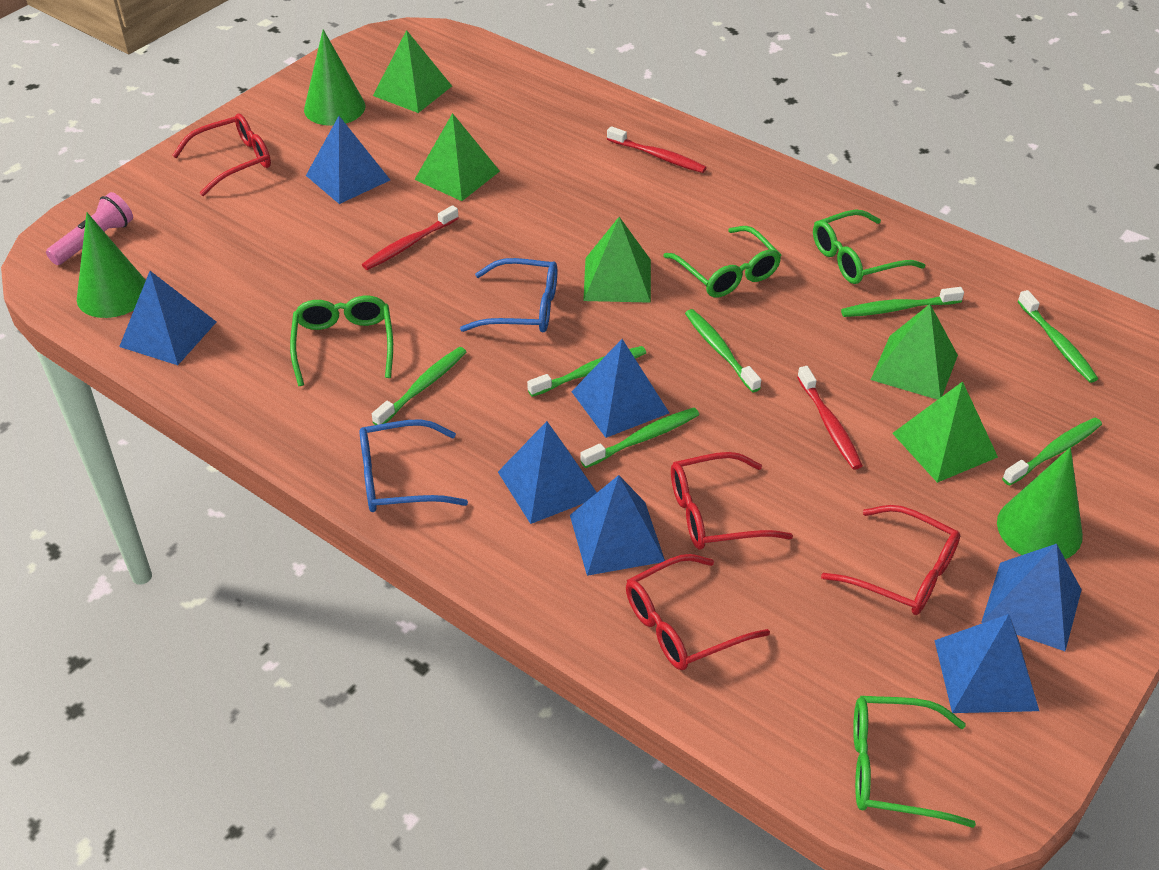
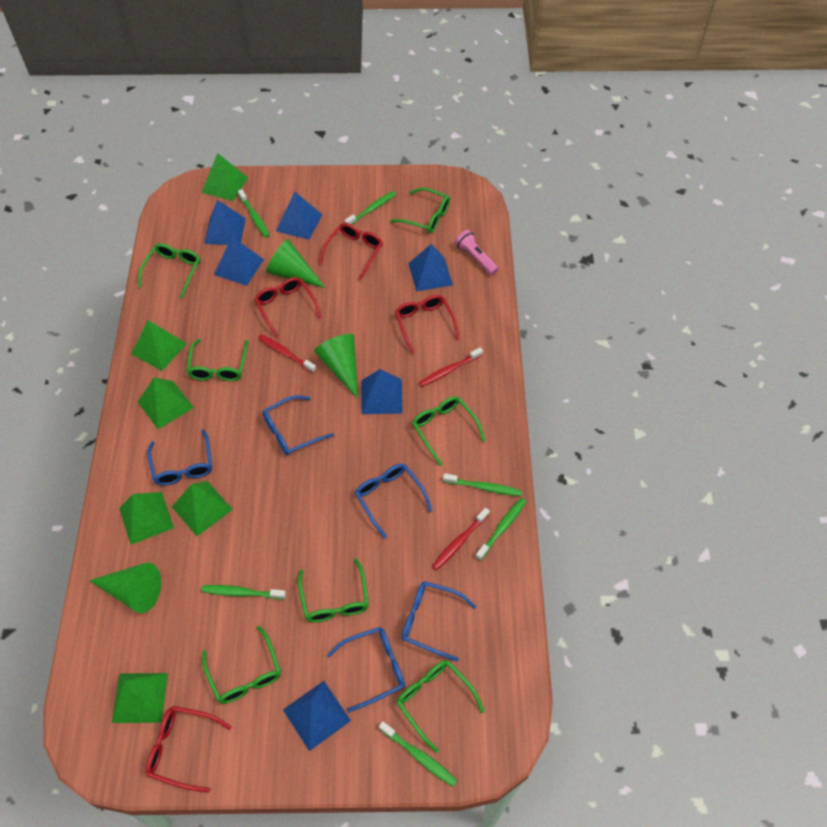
blue glasses: 2 -> 5
blue pyramid: 7 -> 6
green glasses: 4 -> 7
green pyramid: 5 -> 6
green toothbrush: 7 -> 6

